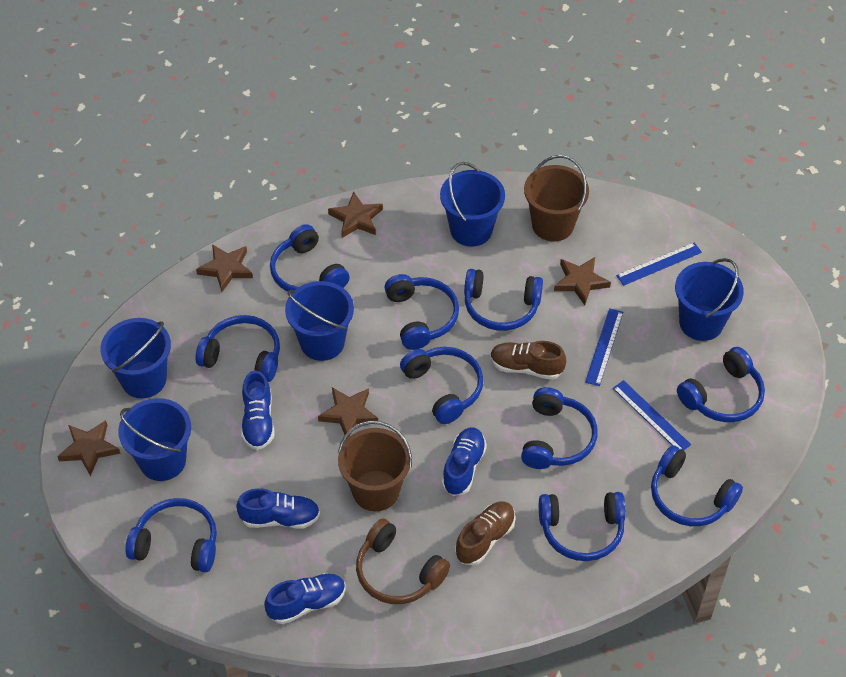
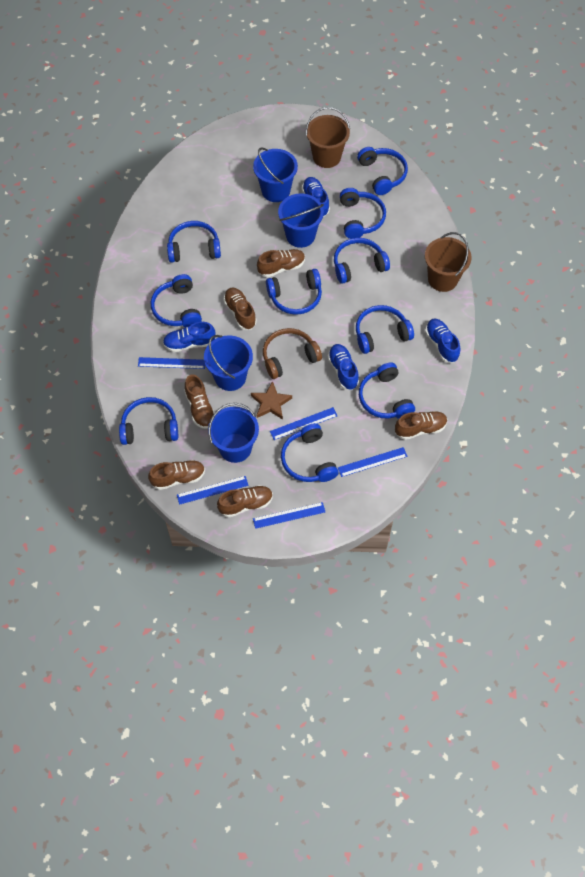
blue bucket: 5 -> 4
blue ruler: 3 -> 5
brown shoe: 2 -> 6
brown star: 5 -> 1

